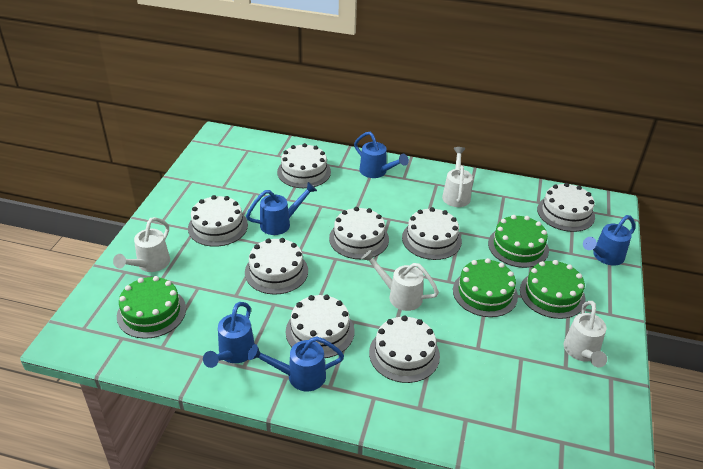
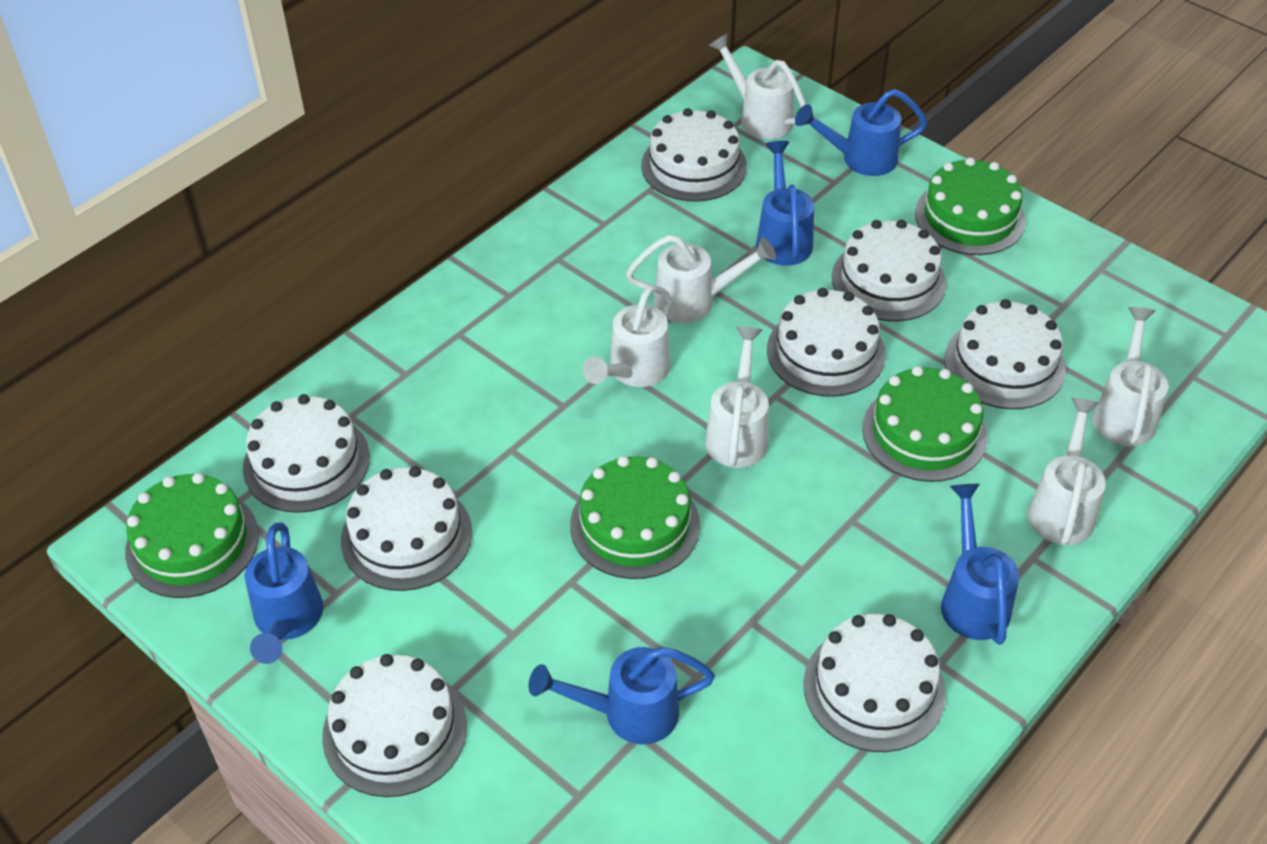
white watering can: 4 -> 6

